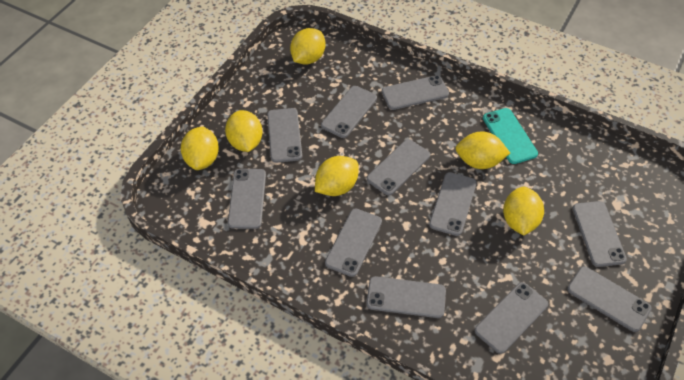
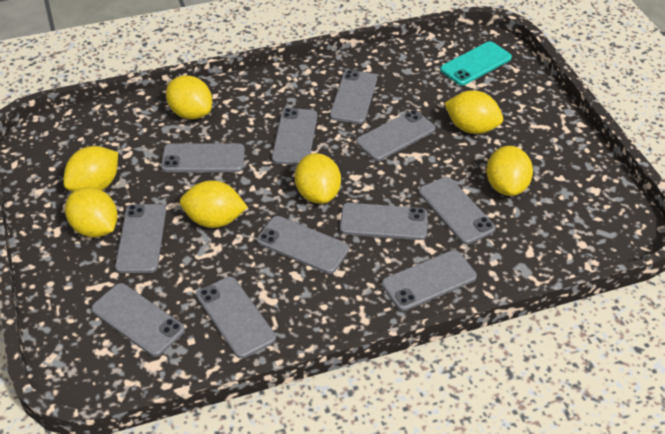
yellow lemon: 6 -> 7

